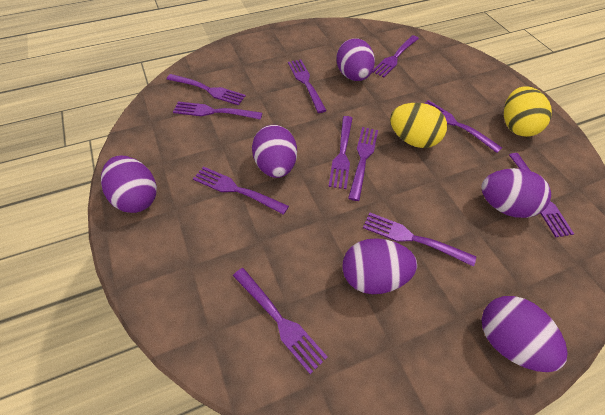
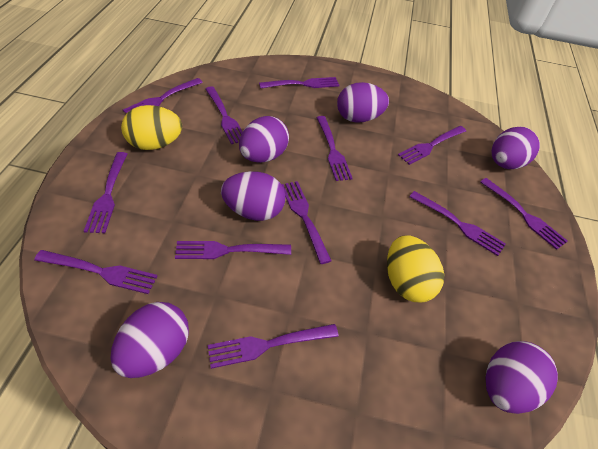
purple fork: 11 -> 12

